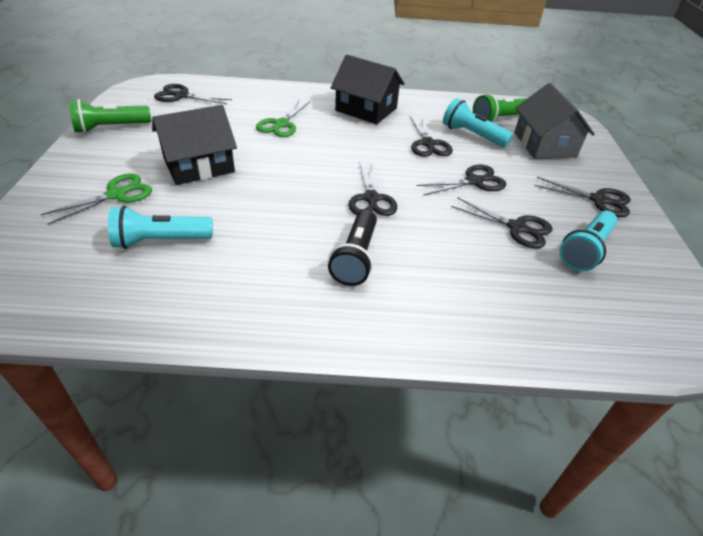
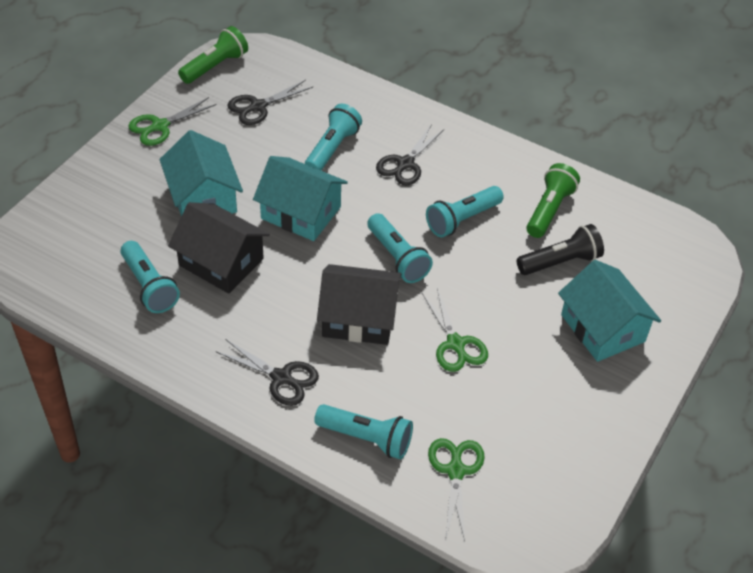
black scissors: 6 -> 3
green scissors: 2 -> 3
grey house: 1 -> 0
turquoise flashlight: 3 -> 5
turquoise house: 0 -> 3

